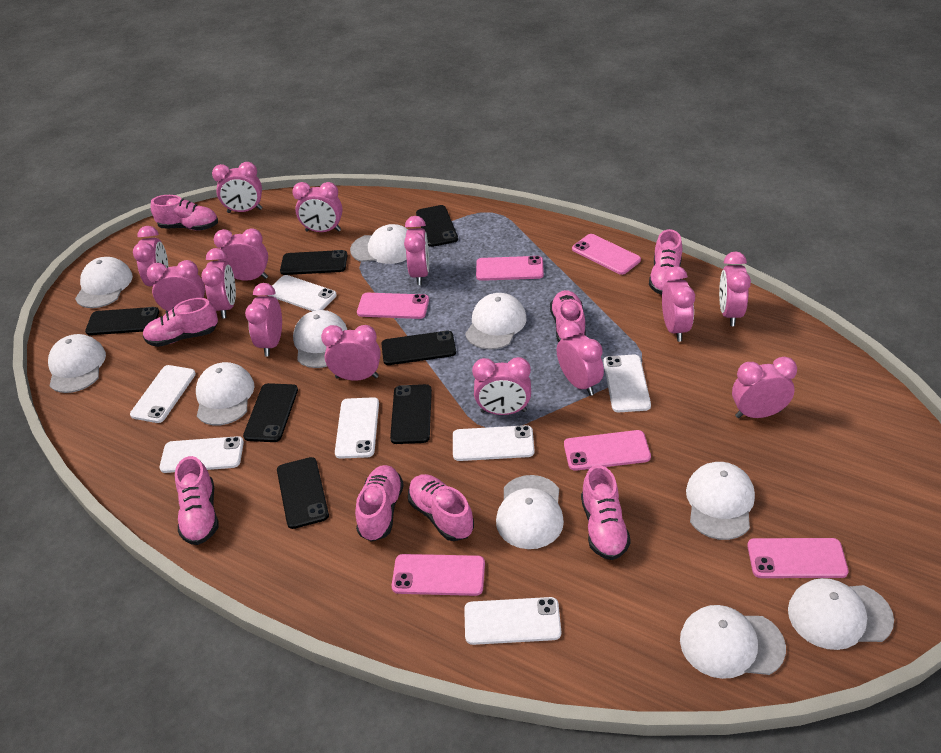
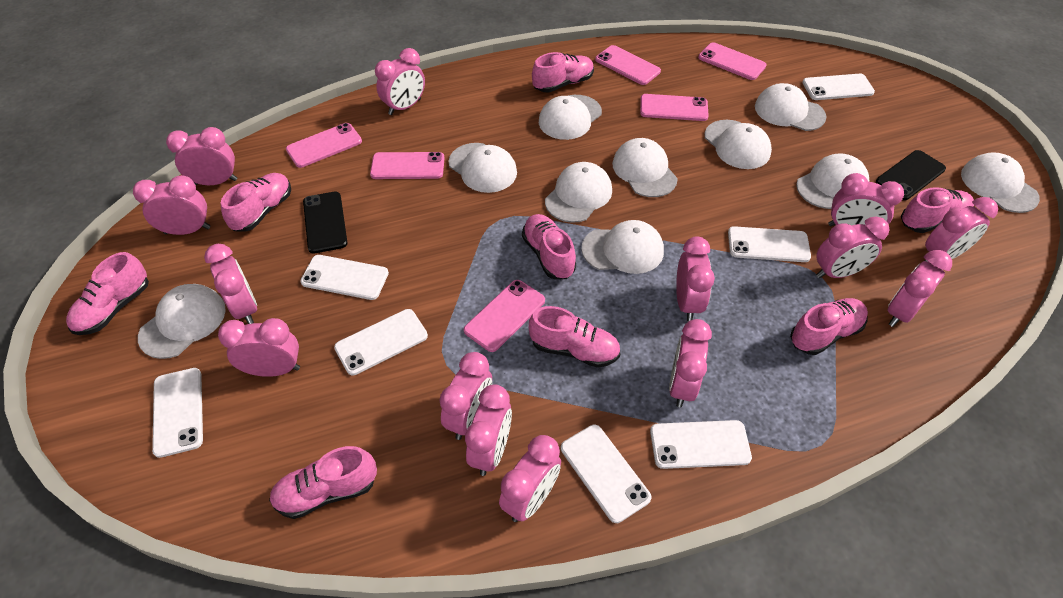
black phone: 7 -> 2

